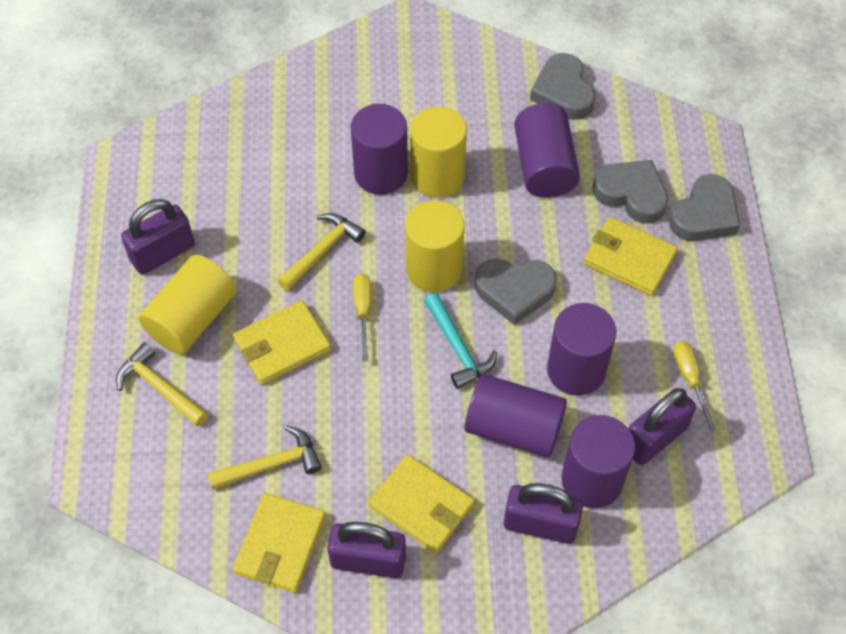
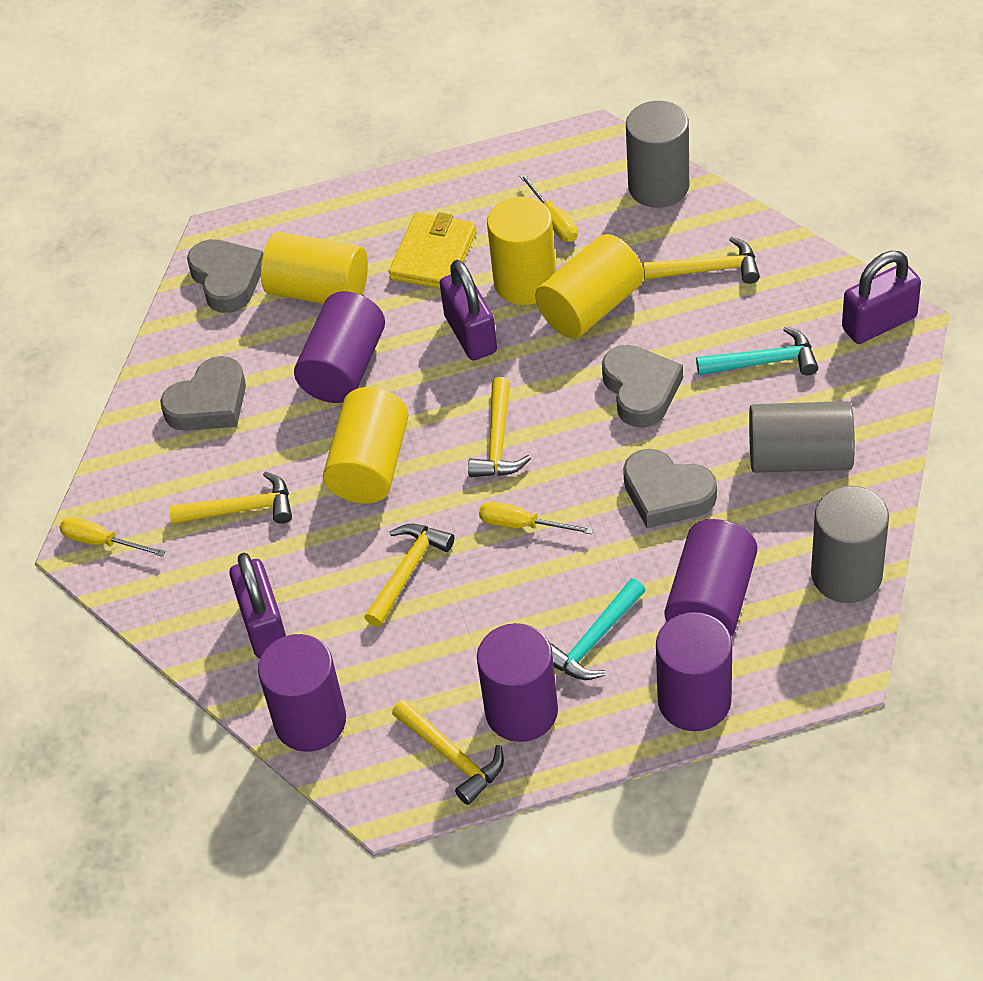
grey cylinder: 0 -> 3
purple padlock: 4 -> 3
turquoise hammer: 1 -> 2
yellow cylinder: 3 -> 4
yellow hammer: 3 -> 5
yellow screwdriver: 2 -> 3
yellow wallet: 4 -> 1

